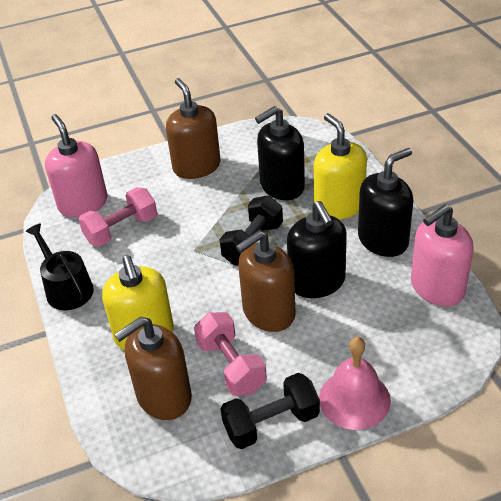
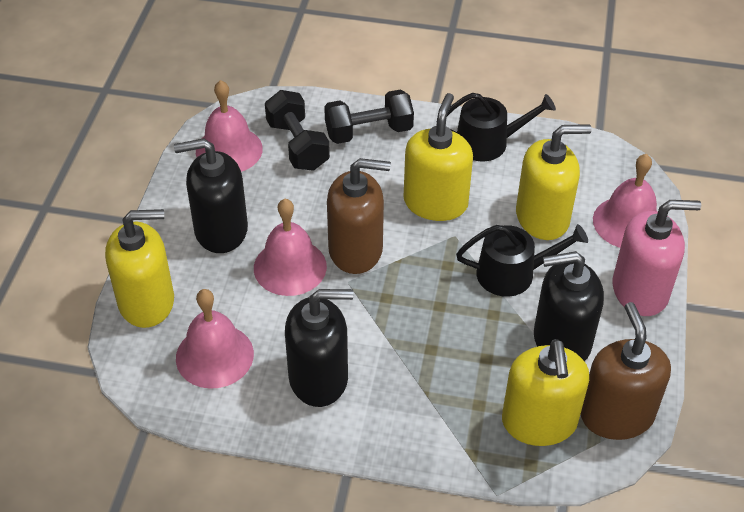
black watering can: 1 -> 2
brown soap dispenser: 3 -> 2
pink bell: 1 -> 4
pink dumbbell: 2 -> 0
pink soap dispenser: 2 -> 1
yellow soap dispenser: 2 -> 4

